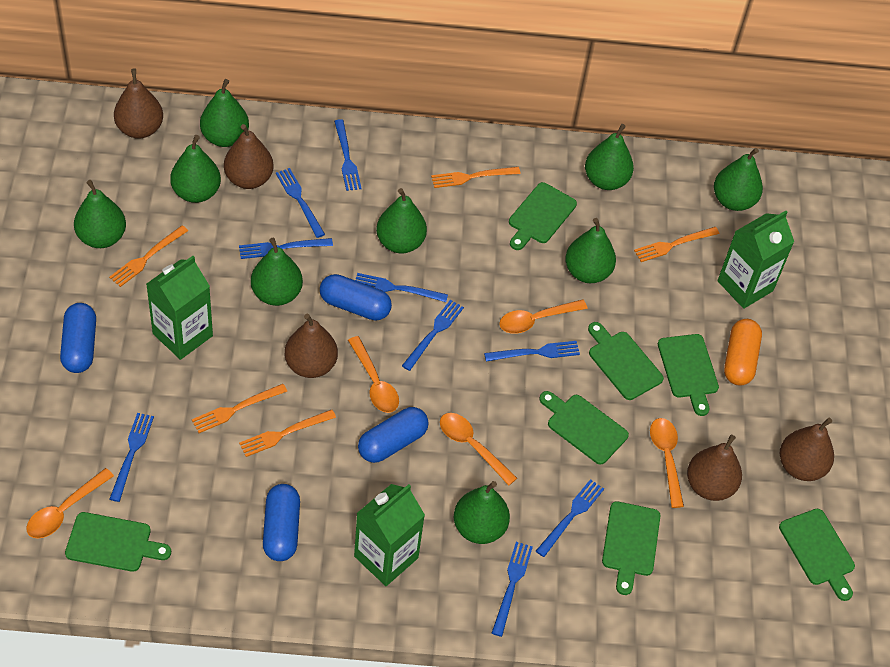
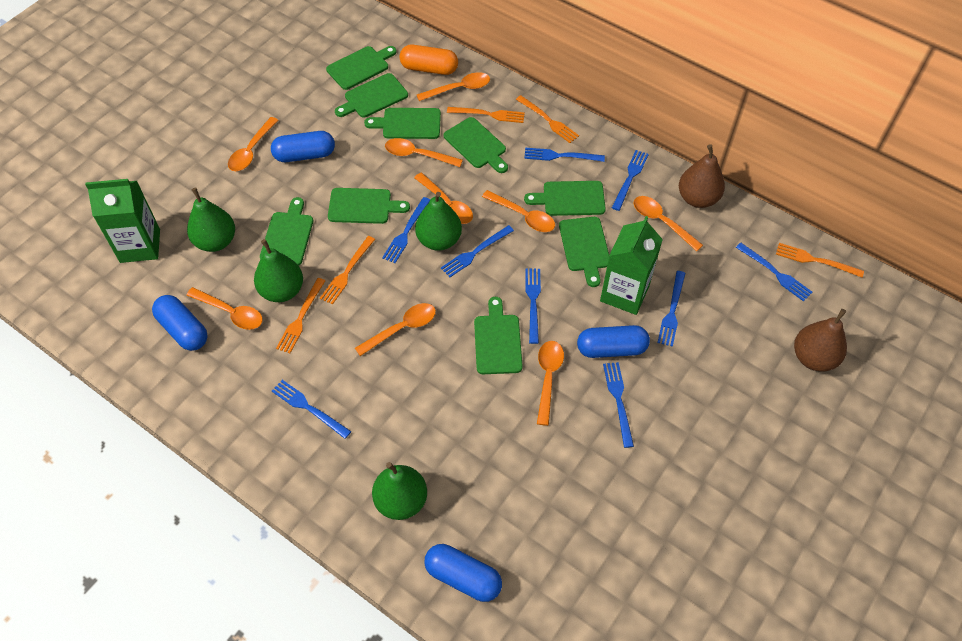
brown pear: 5 -> 2
green carton: 3 -> 2
green cutting board: 7 -> 9
green pear: 9 -> 4
orange spoon: 5 -> 9

